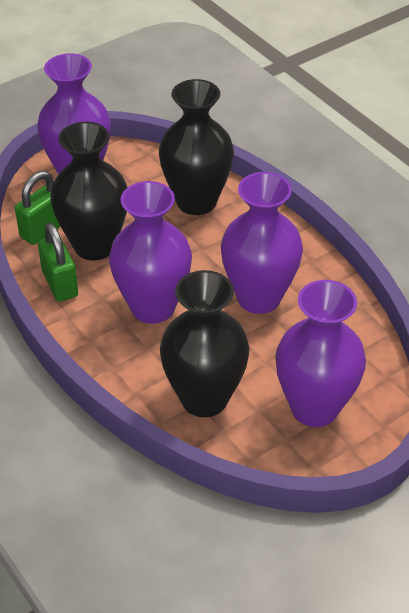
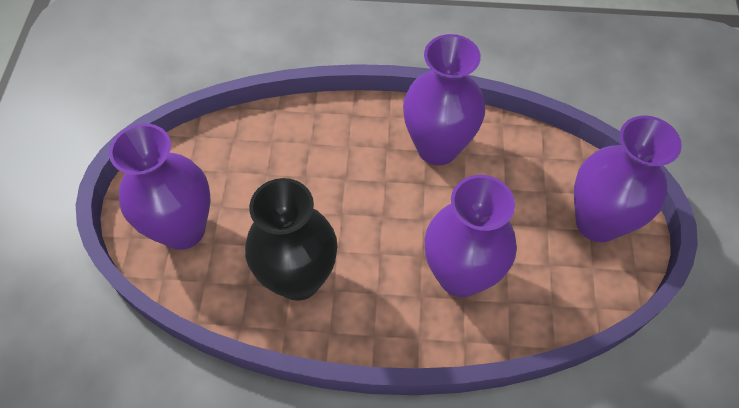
black vase: 3 -> 1
green padlock: 2 -> 0

